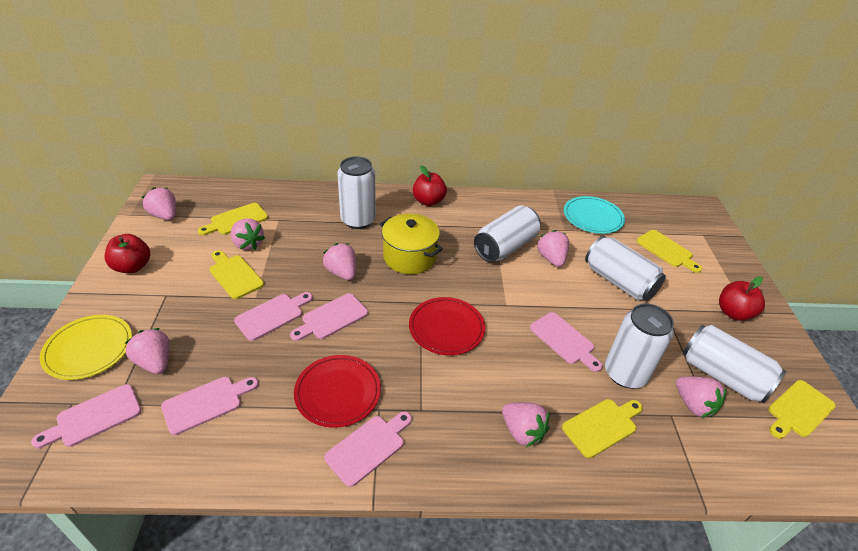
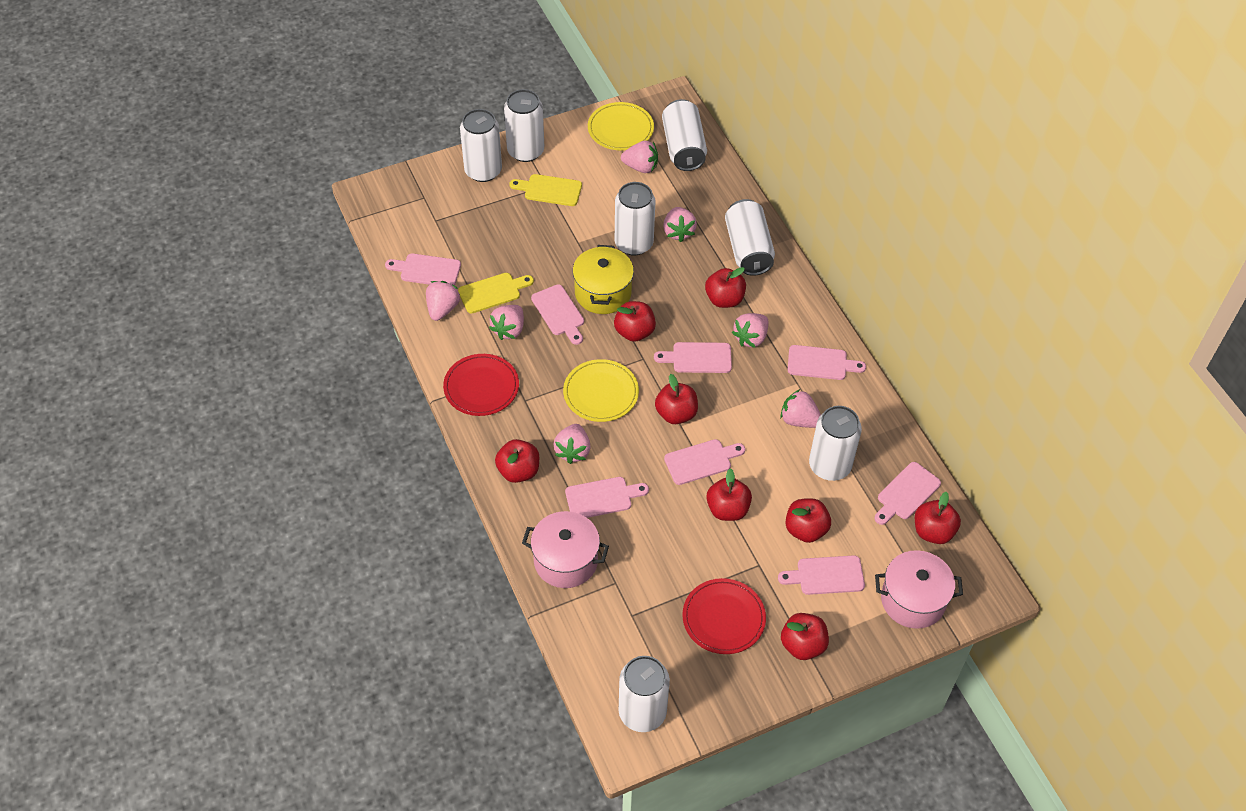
pink cutting board: 6 -> 8
pink pot: 0 -> 2
red apple: 3 -> 8
turquoise plate: 1 -> 0
white can: 5 -> 7
yellow cutting board: 5 -> 2
yellow plate: 1 -> 2

